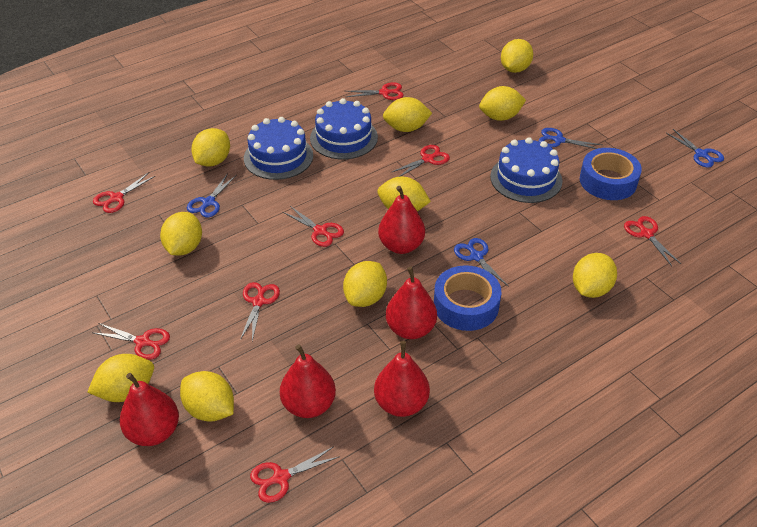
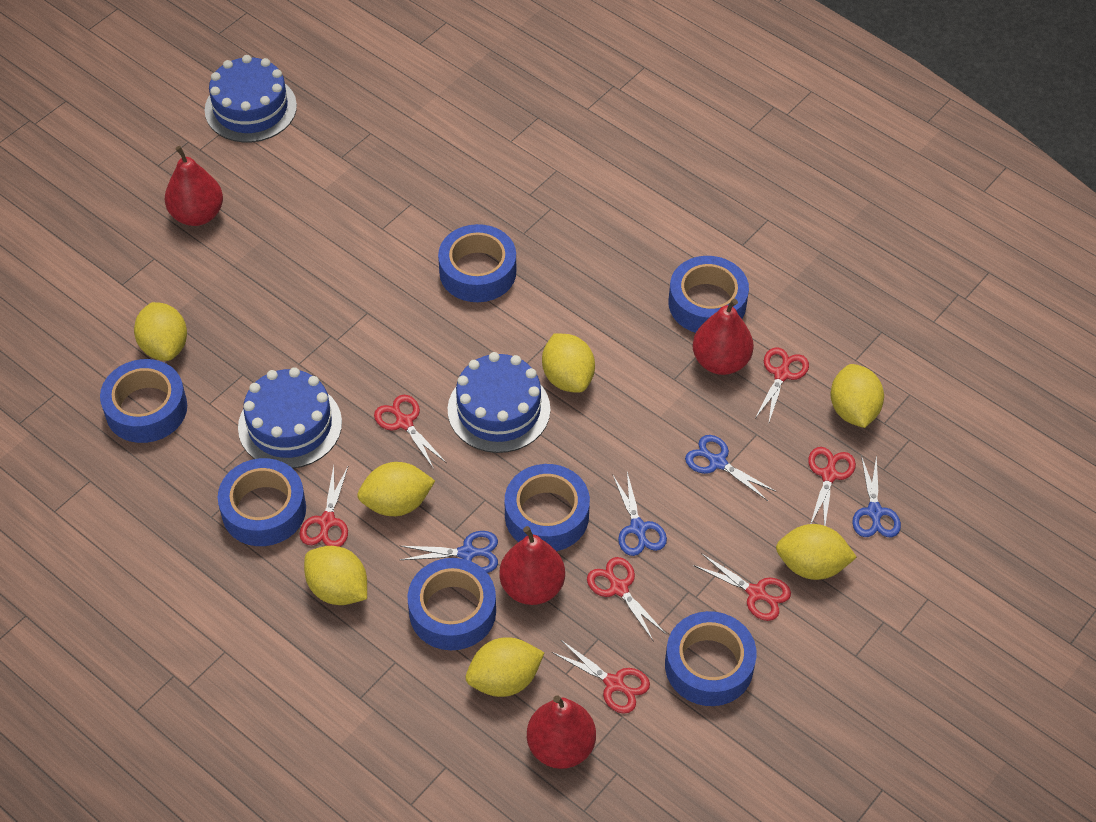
blue tape: 2 -> 7
red pear: 5 -> 4
red scissors: 8 -> 7
yellow lemon: 10 -> 7

